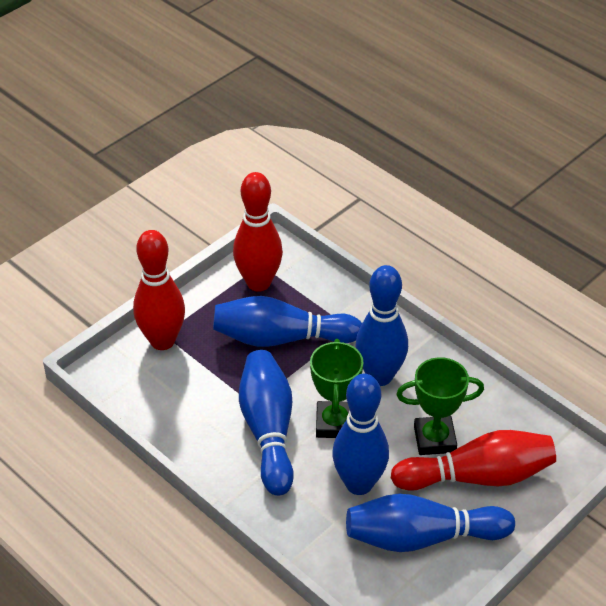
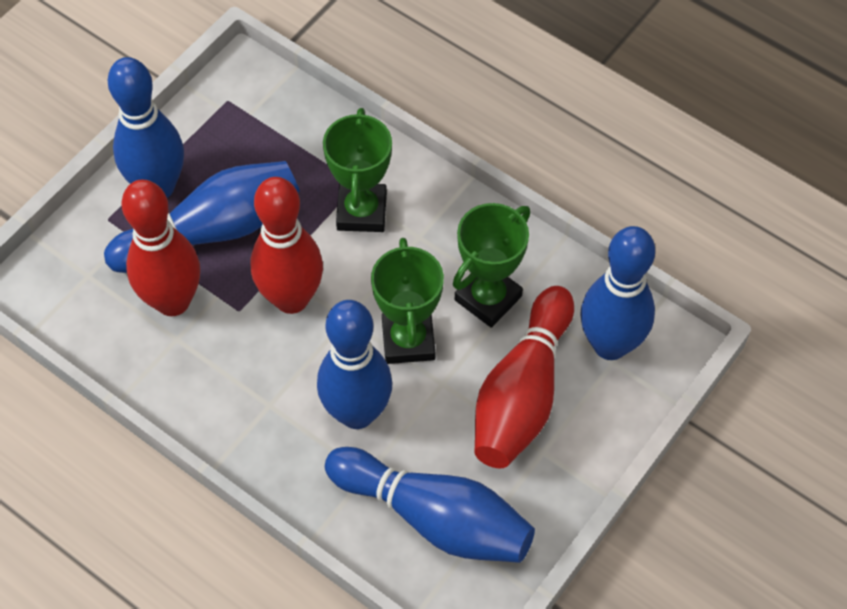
green trophy: 2 -> 3

